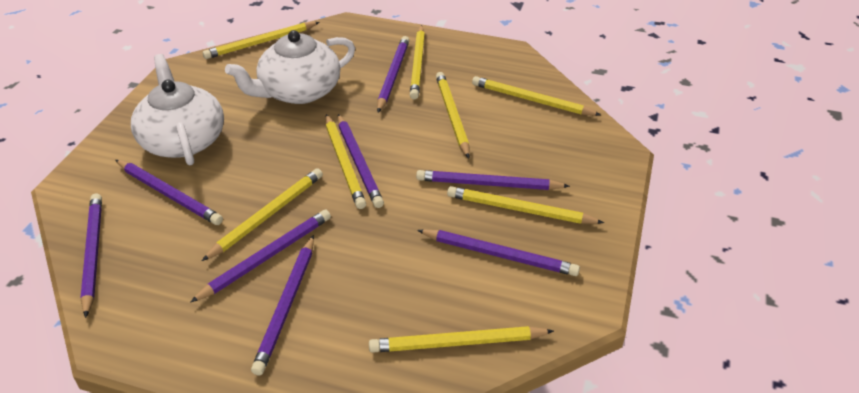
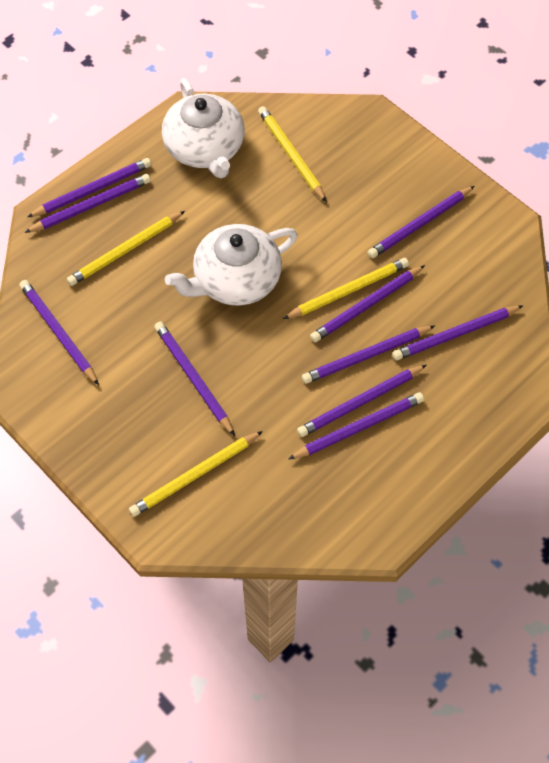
purple pencil: 8 -> 10
yellow pencil: 8 -> 4

